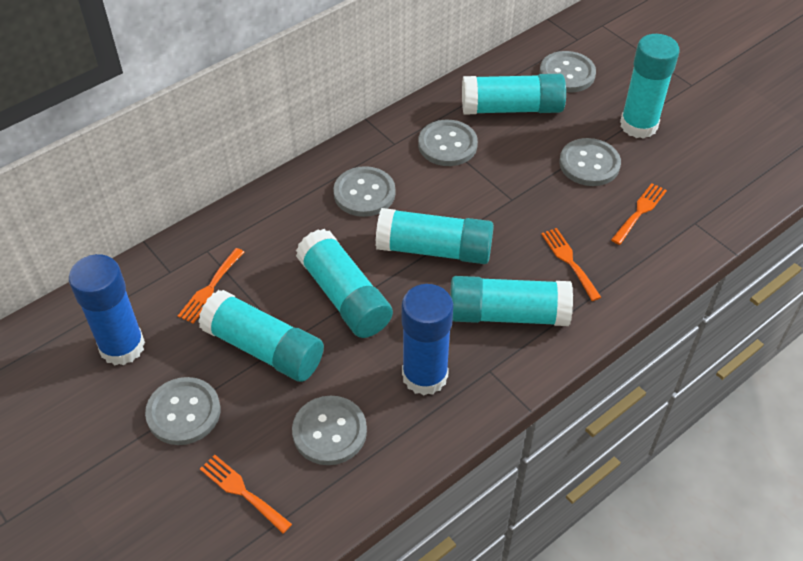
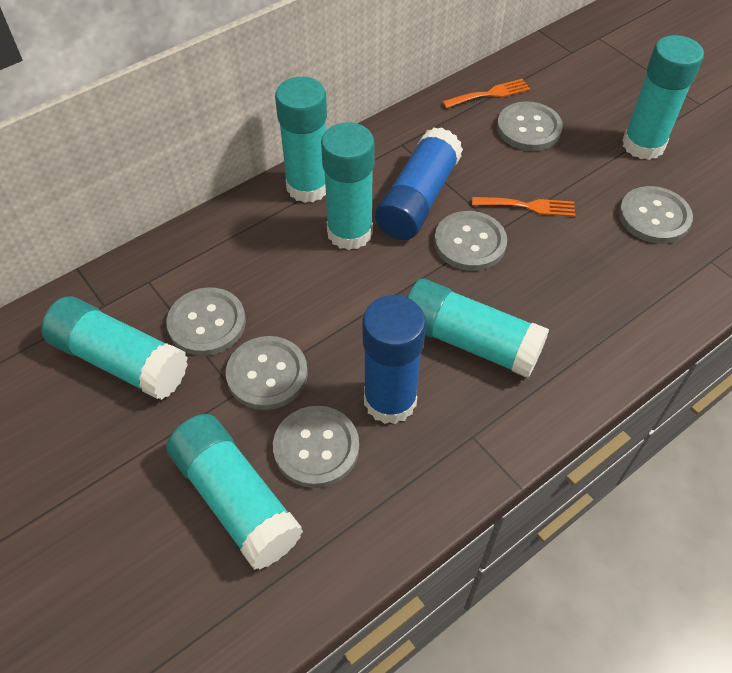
orange fork: 4 -> 2

